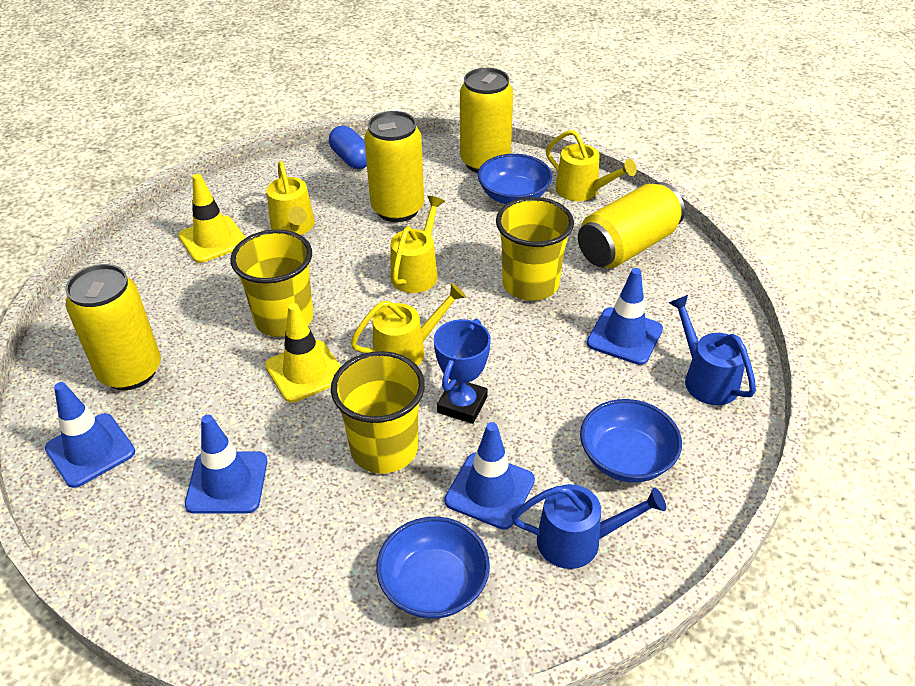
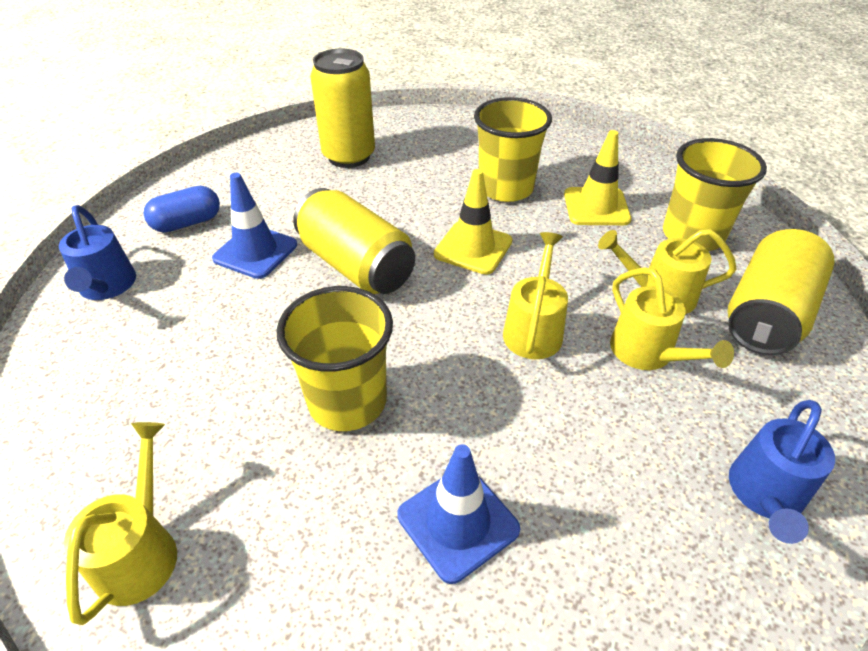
blue bowl: 3 -> 0
blue traffic cone: 4 -> 2
blue trophy: 1 -> 0
yellow can: 4 -> 3

